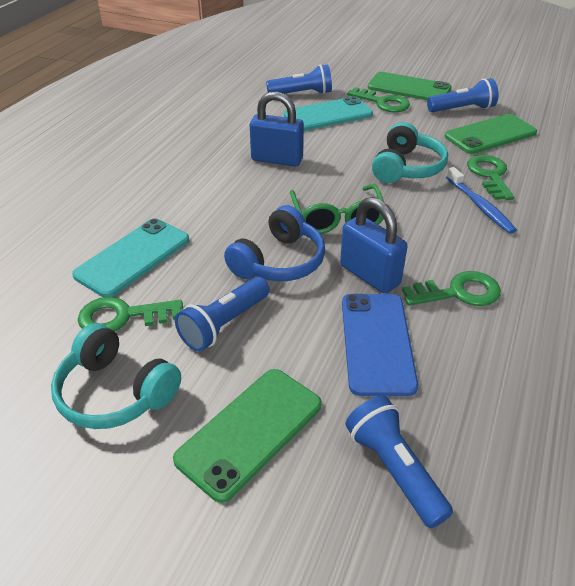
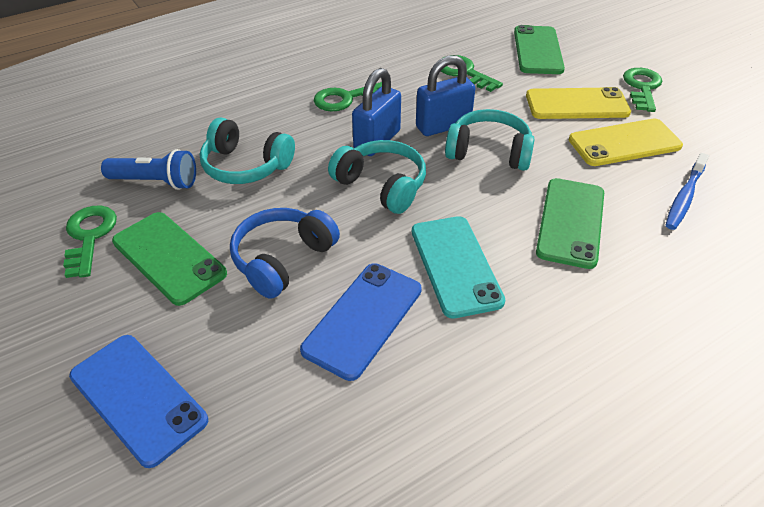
blue flashlight: 4 -> 1
blue phone: 1 -> 2
green glasses: 1 -> 0
turquoise headphones: 2 -> 3
turquoise phone: 2 -> 1
yellow phone: 0 -> 2

